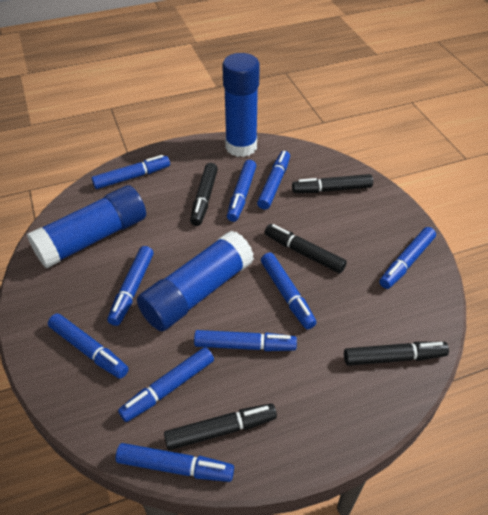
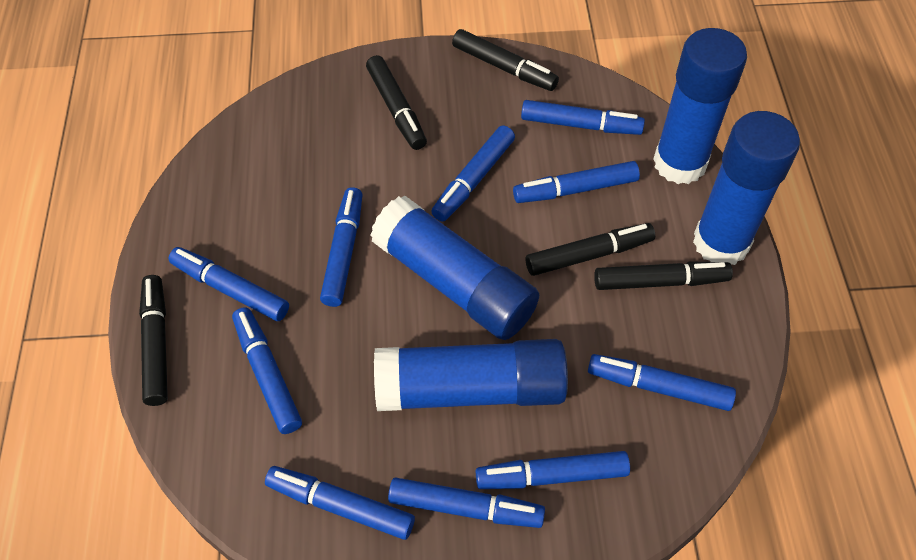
blue glue stick: 3 -> 4

